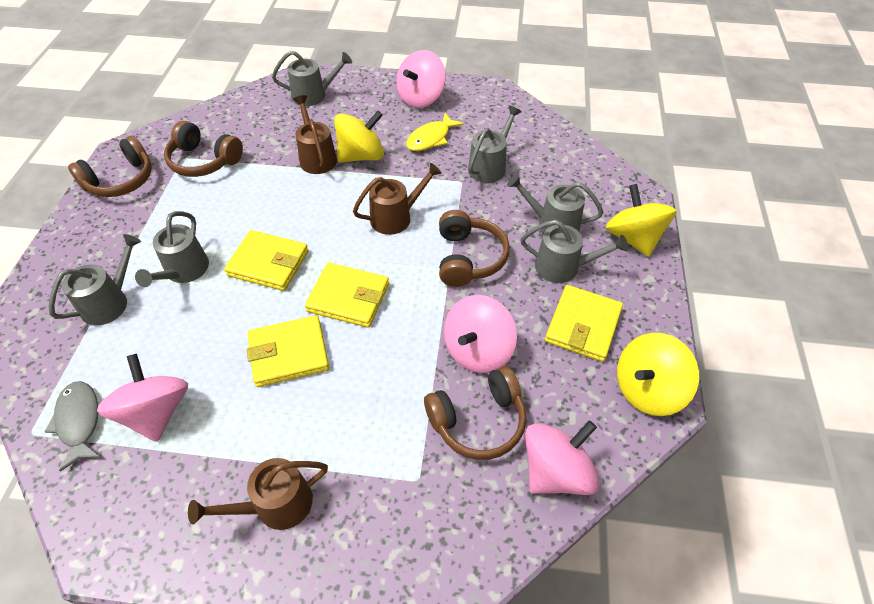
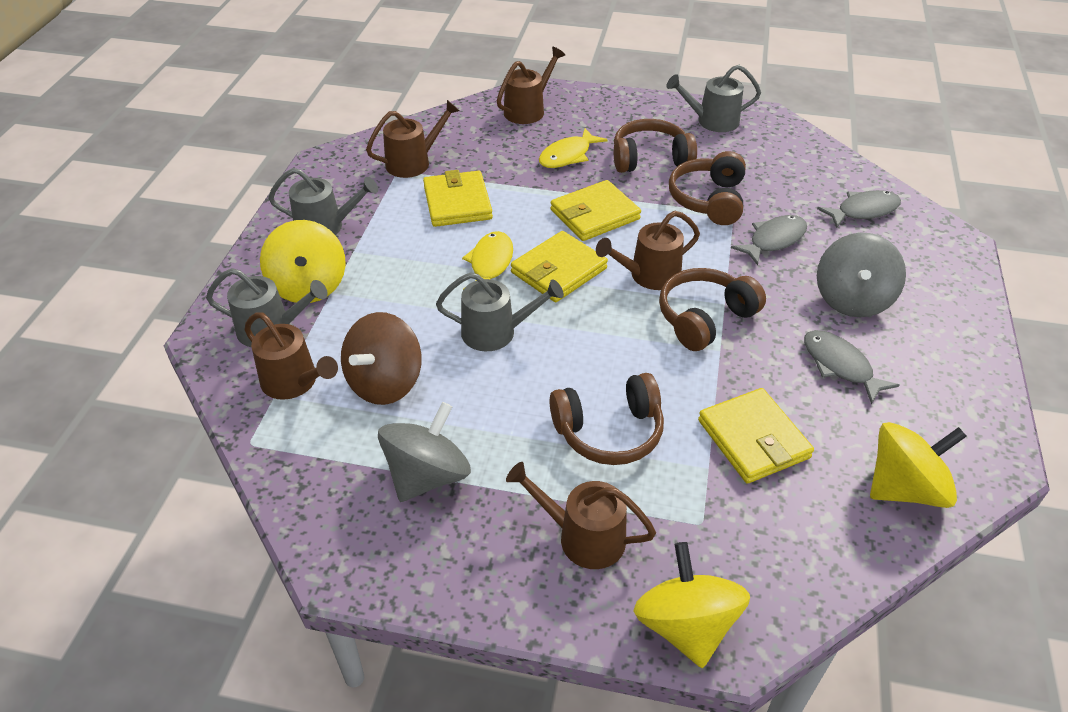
brown spinning top: 0 -> 1
brown watering can: 3 -> 5
grey fish: 1 -> 3
grey spinning top: 0 -> 2
grey watering can: 6 -> 4
pink spinning top: 4 -> 0
yellow fish: 1 -> 2

